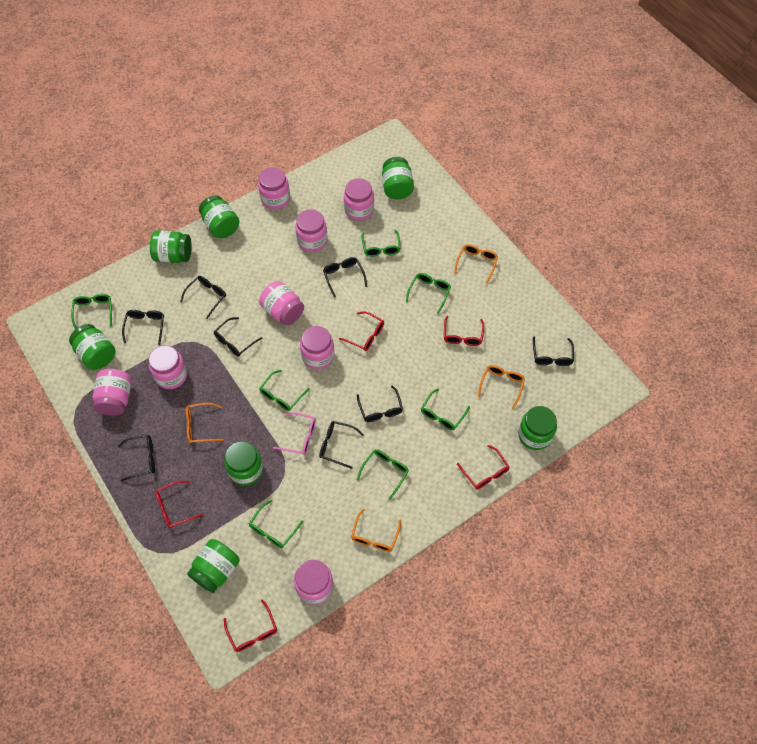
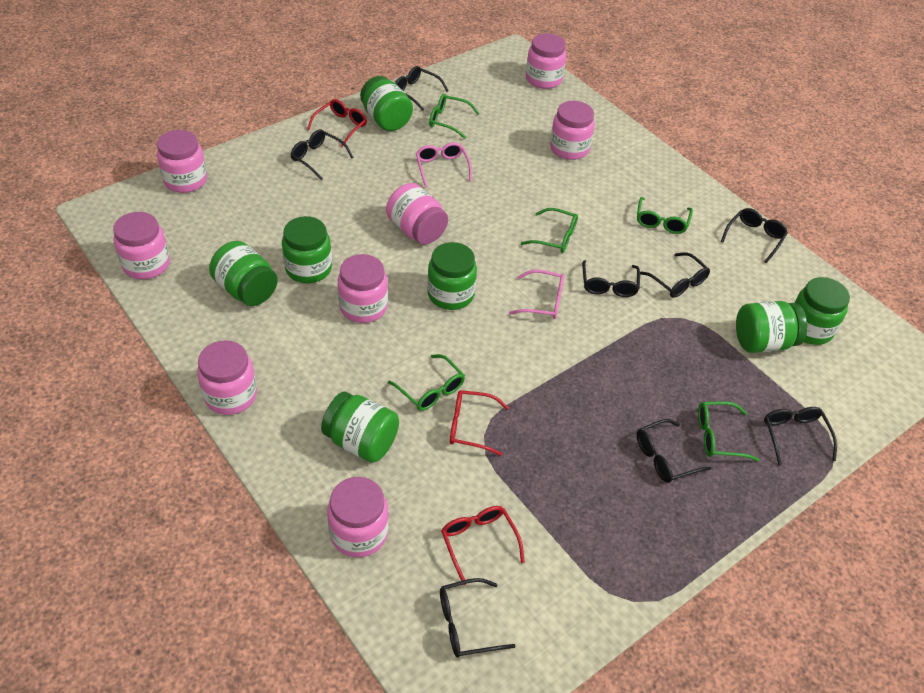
green glasses: 7 -> 5
orange glasses: 4 -> 0
pink glasses: 1 -> 2
red glasses: 5 -> 3

